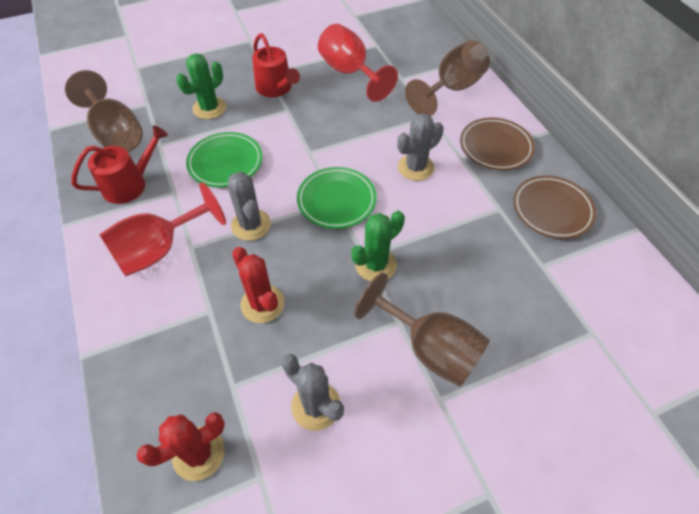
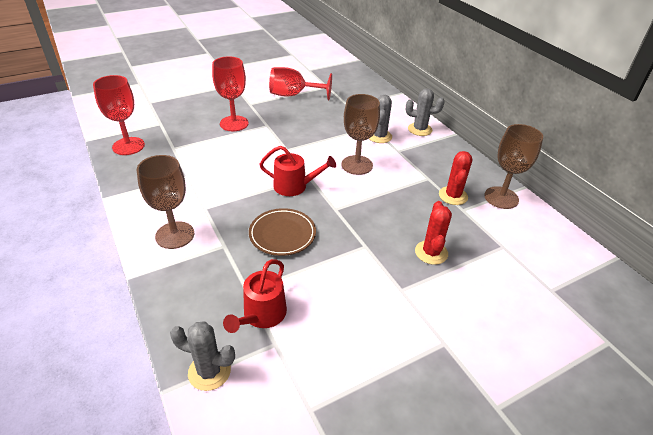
brown plate: 2 -> 1
green cactus: 2 -> 0
green plate: 2 -> 0
red goblet: 2 -> 3

